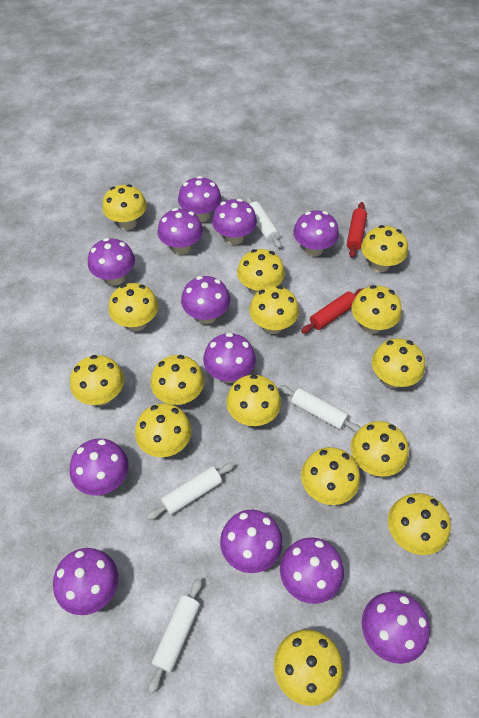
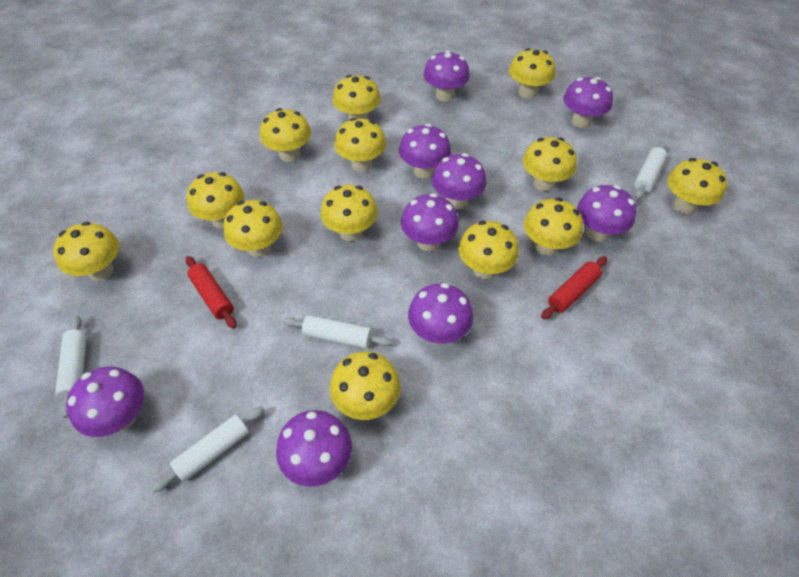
purple mushroom: 12 -> 9
yellow mushroom: 15 -> 13

